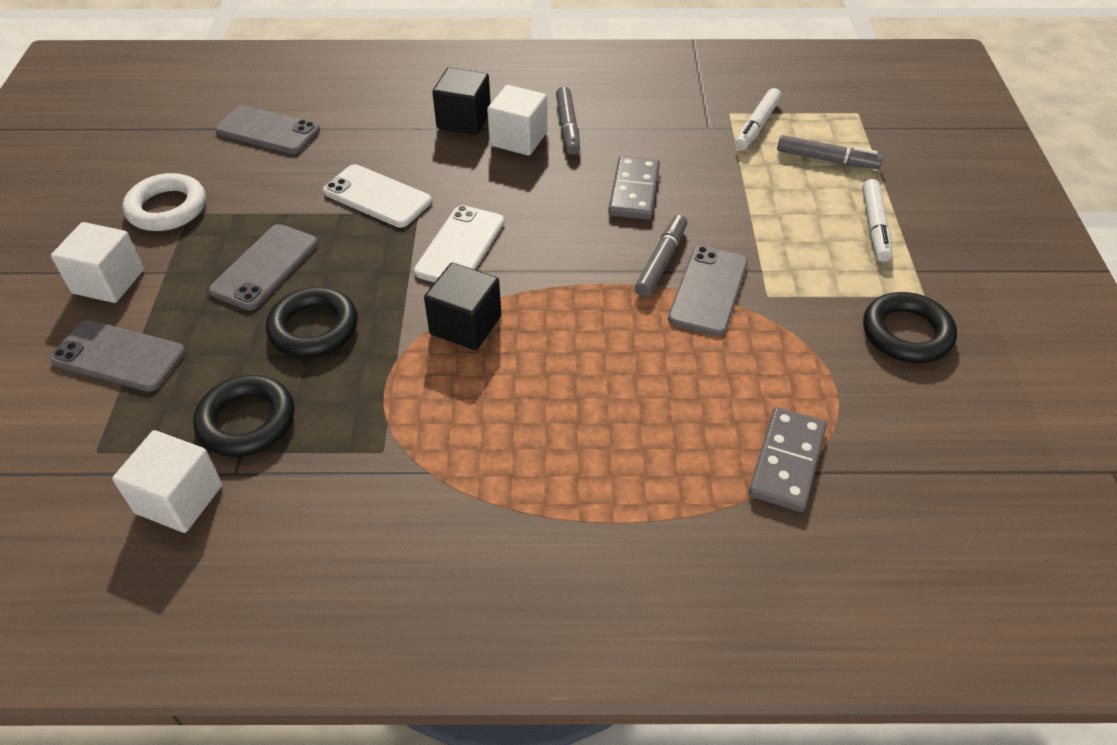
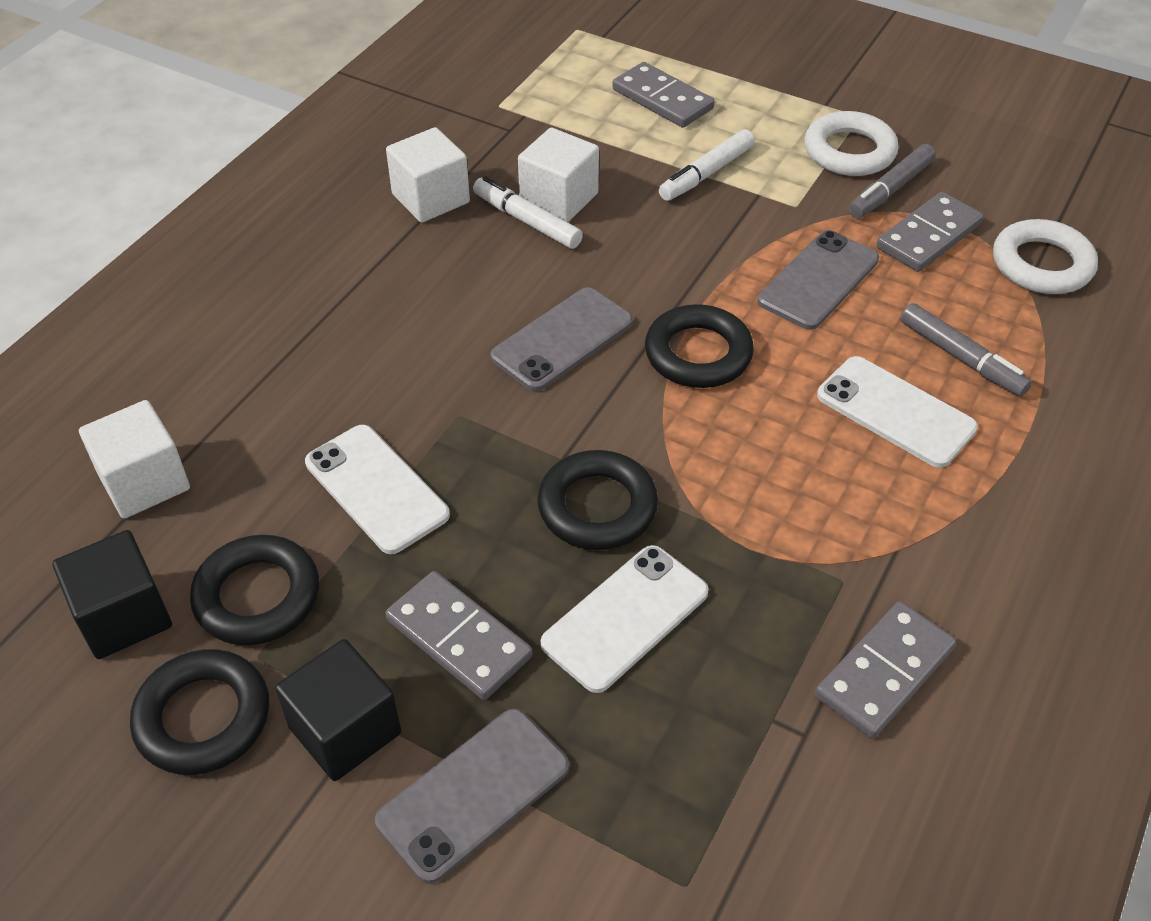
black ring: 3 -> 4
grey domino: 2 -> 4
grey marker: 3 -> 2
grey phone: 4 -> 3
white phone: 2 -> 3
white ring: 1 -> 2

